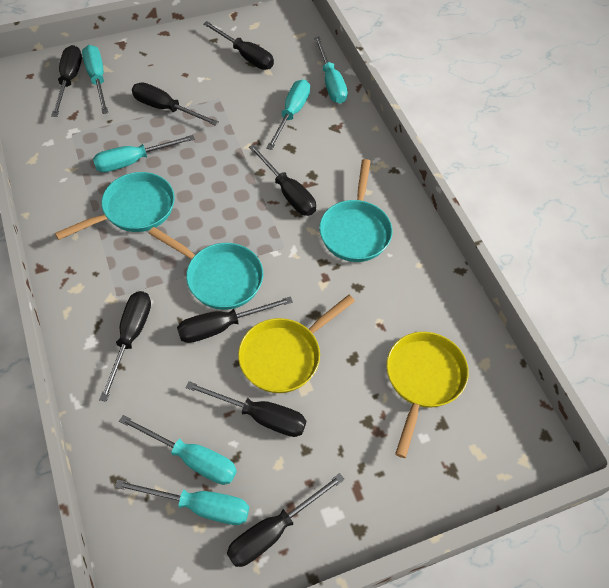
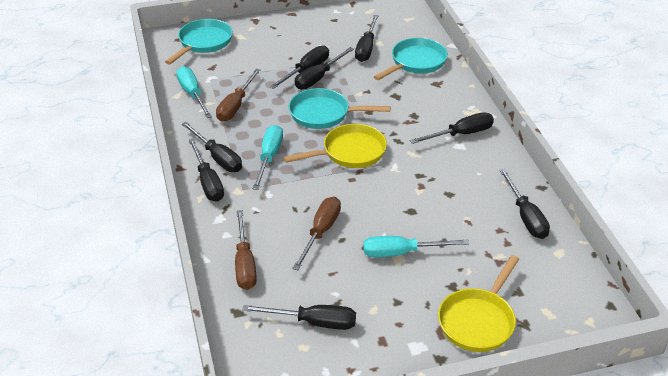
brown screwdriver: 0 -> 3
turquoise screwdriver: 6 -> 3

